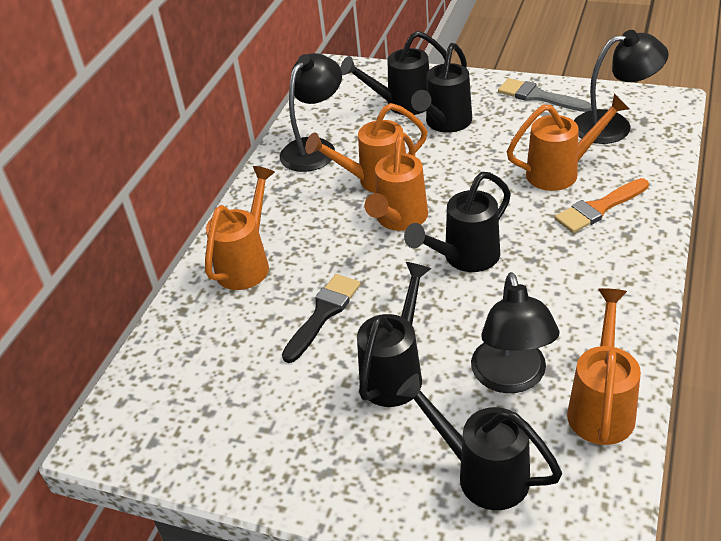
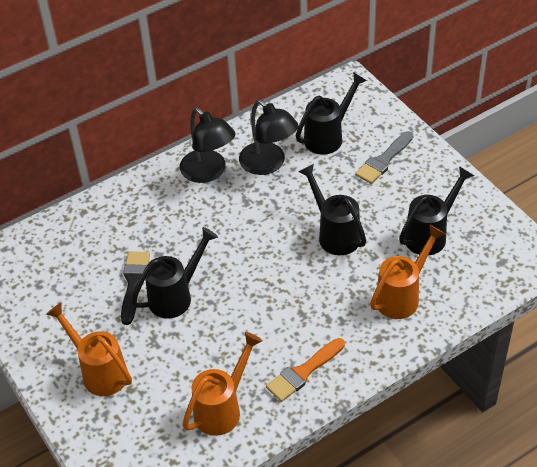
black lamp: 3 -> 2
black watering can: 5 -> 4
orange watering can: 5 -> 3

